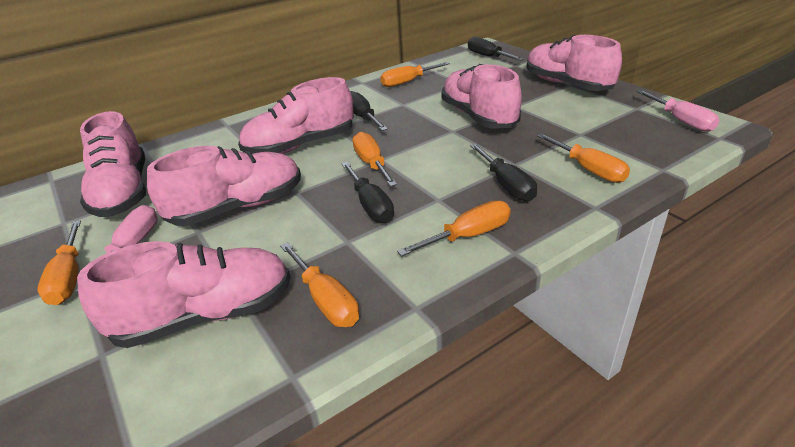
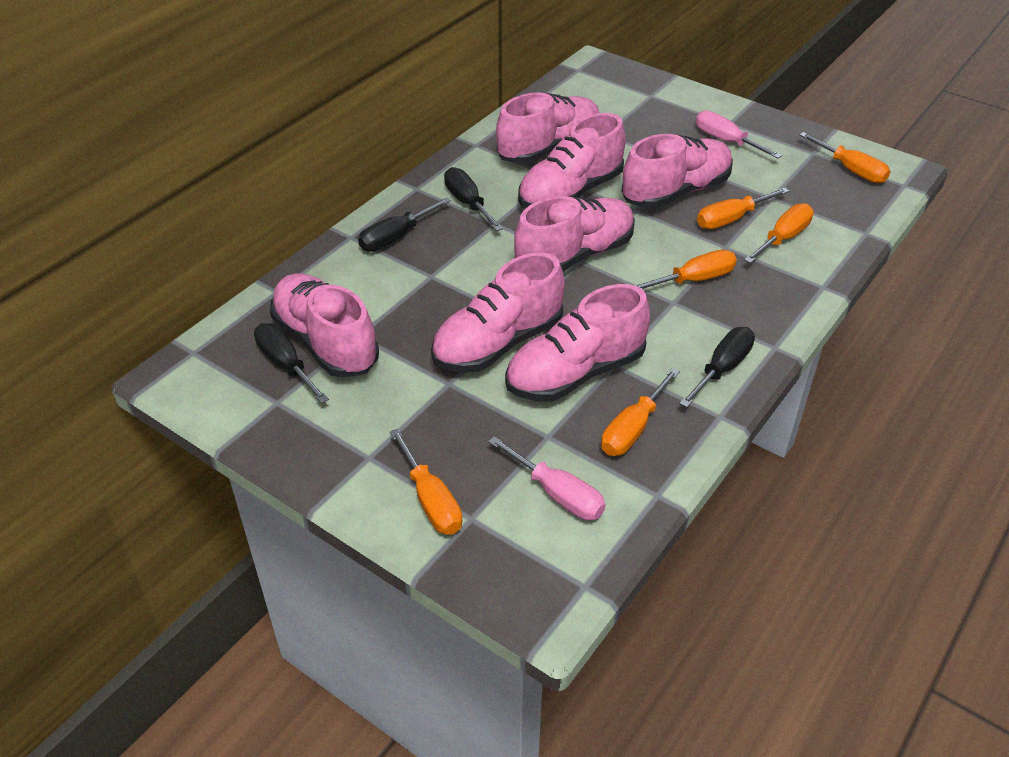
pink shoe: 6 -> 7

